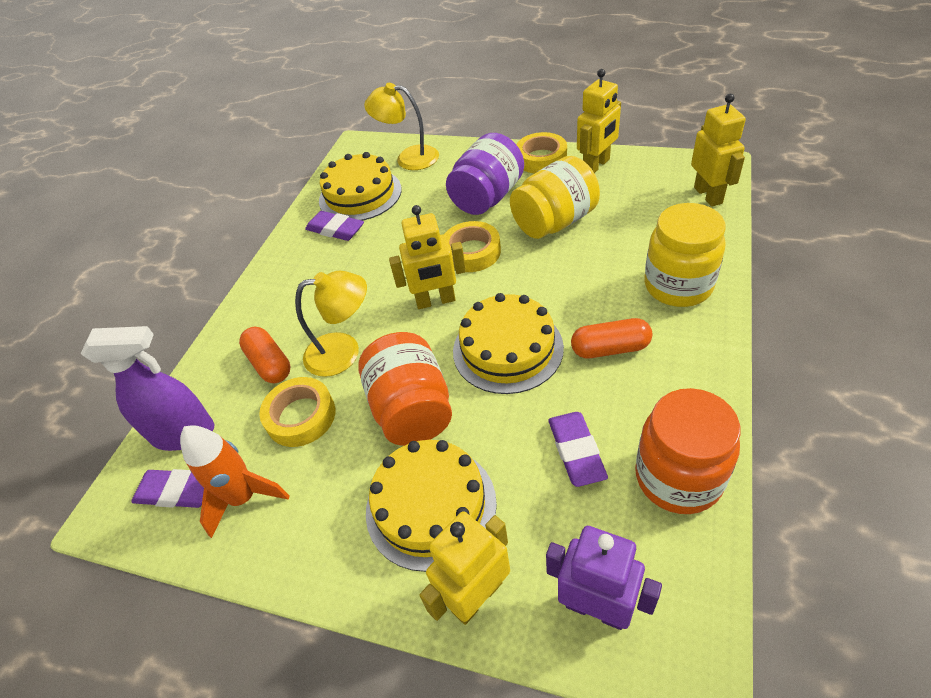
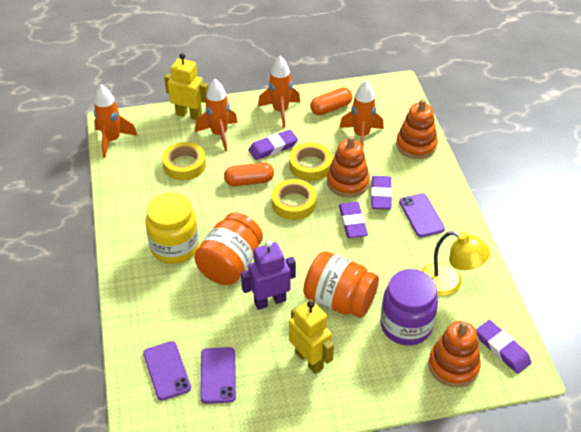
orange rocket: 1 -> 4
orange stacking toy: 0 -> 3
purple eraser: 3 -> 4
purple phone: 0 -> 3
purple spray bottle: 1 -> 0
yellow cake: 3 -> 0
yellow jar: 2 -> 1
yellow lamp: 2 -> 1
yellow robot: 4 -> 2

